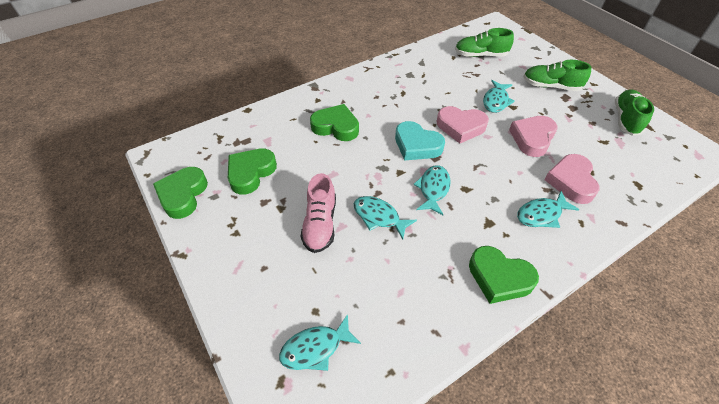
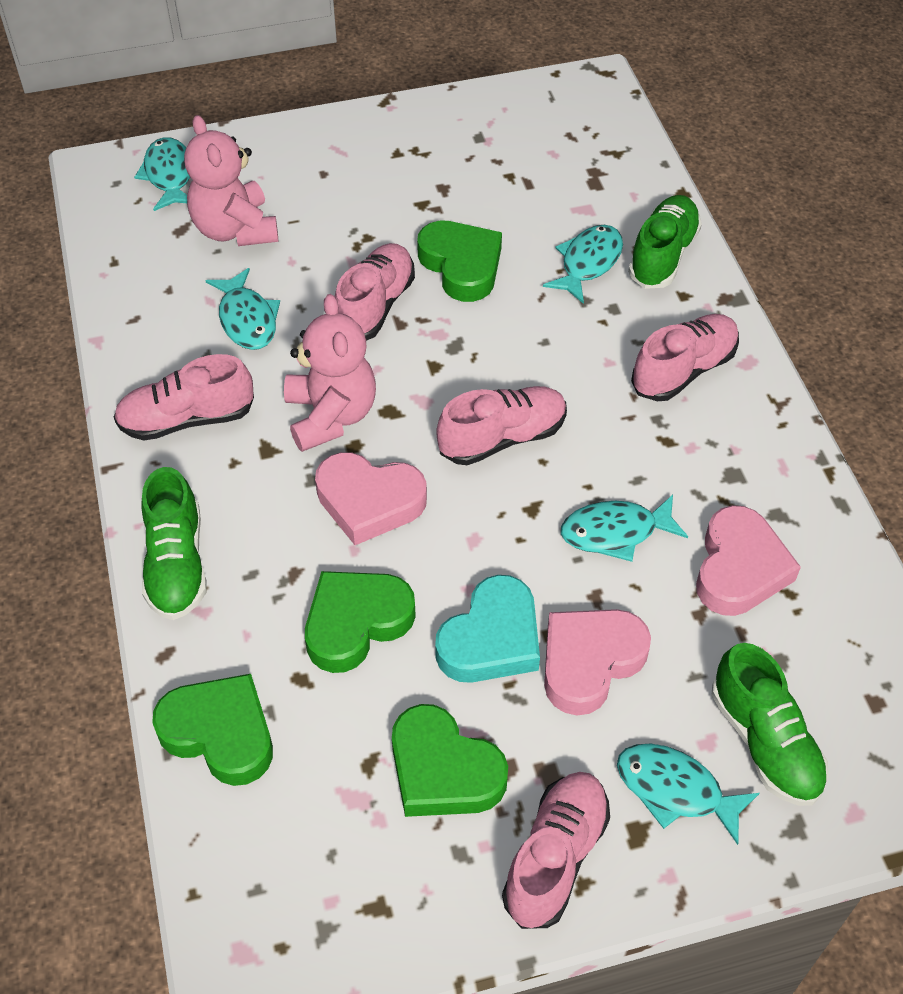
pink shoe: 1 -> 5
pink teddy bear: 0 -> 2

